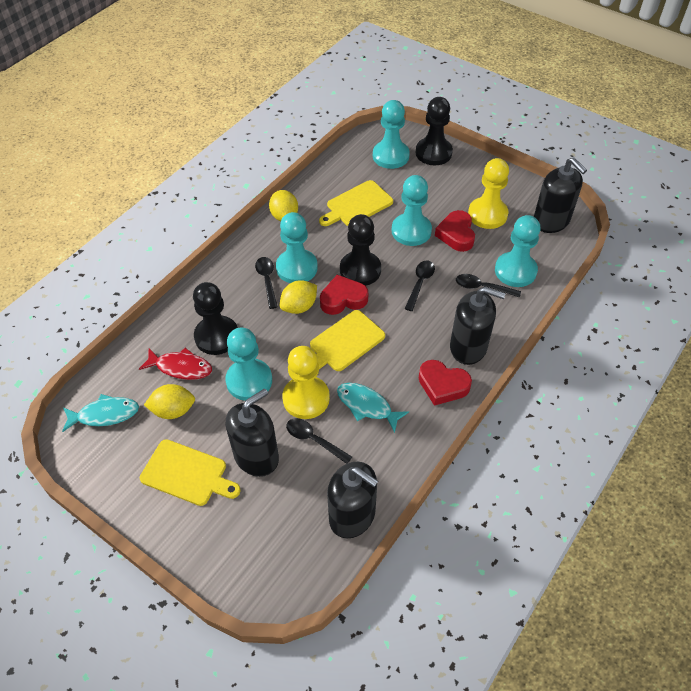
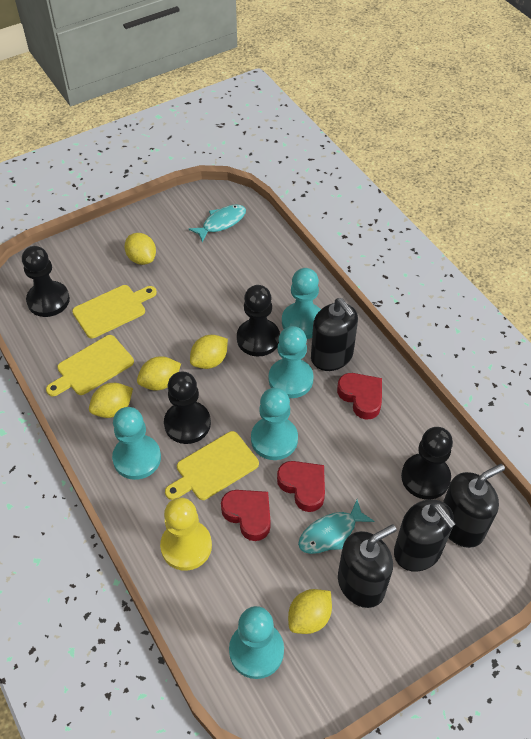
black pawn: 3 -> 4
black spoon: 4 -> 0
red fish: 1 -> 0
yellow lemon: 3 -> 5
yellow pawn: 2 -> 1

